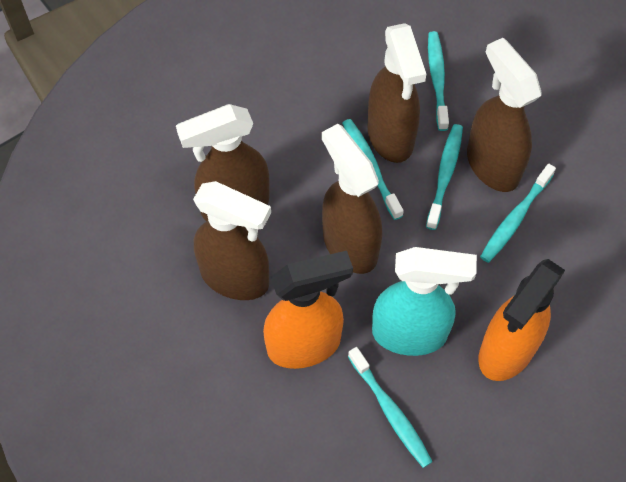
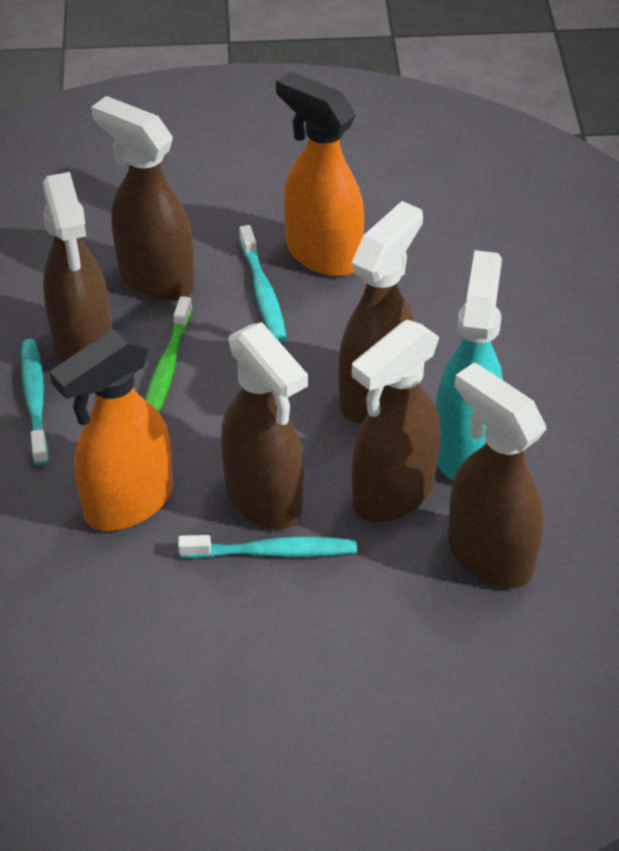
brown spray bottle: 5 -> 6
green toothbrush: 0 -> 1
turquoise toothbrush: 5 -> 3

